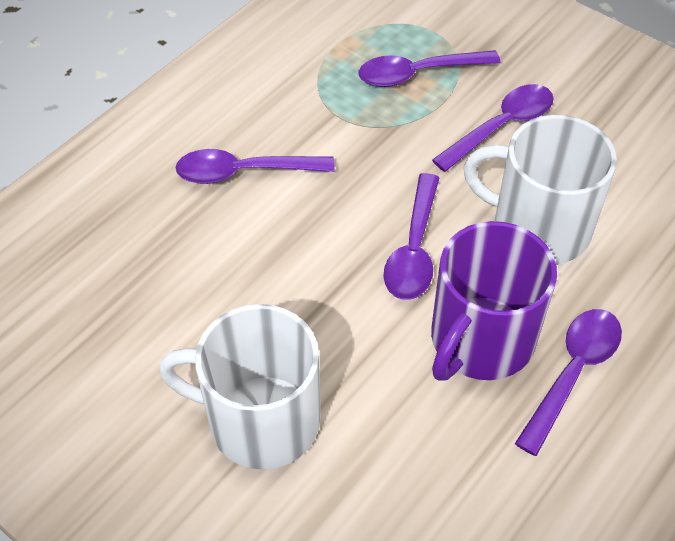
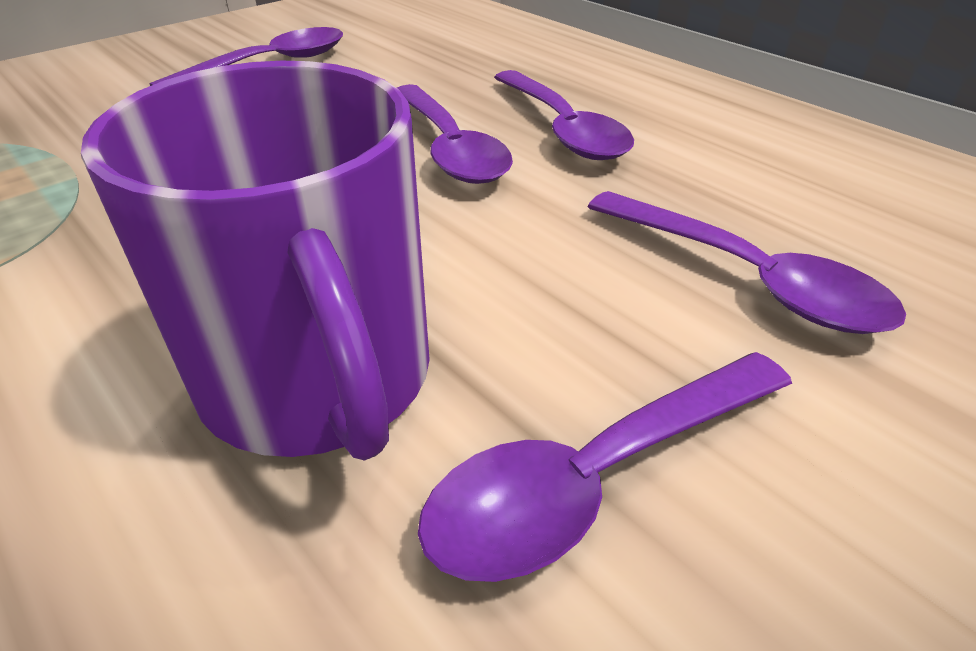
white mug: 2 -> 0

